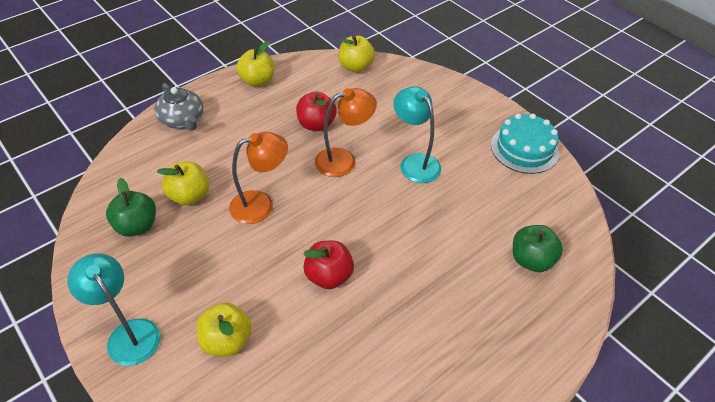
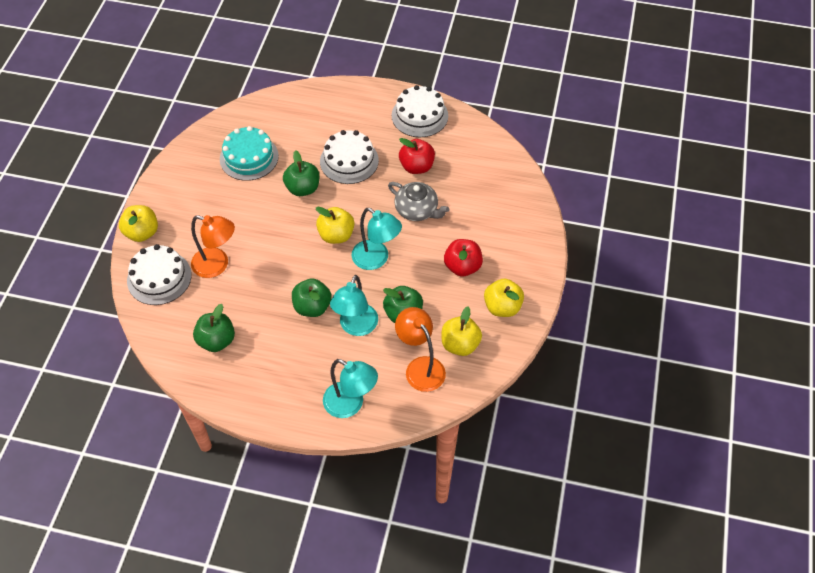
green apple: 2 -> 4
turquoise lamp: 2 -> 3
white cake: 0 -> 3

